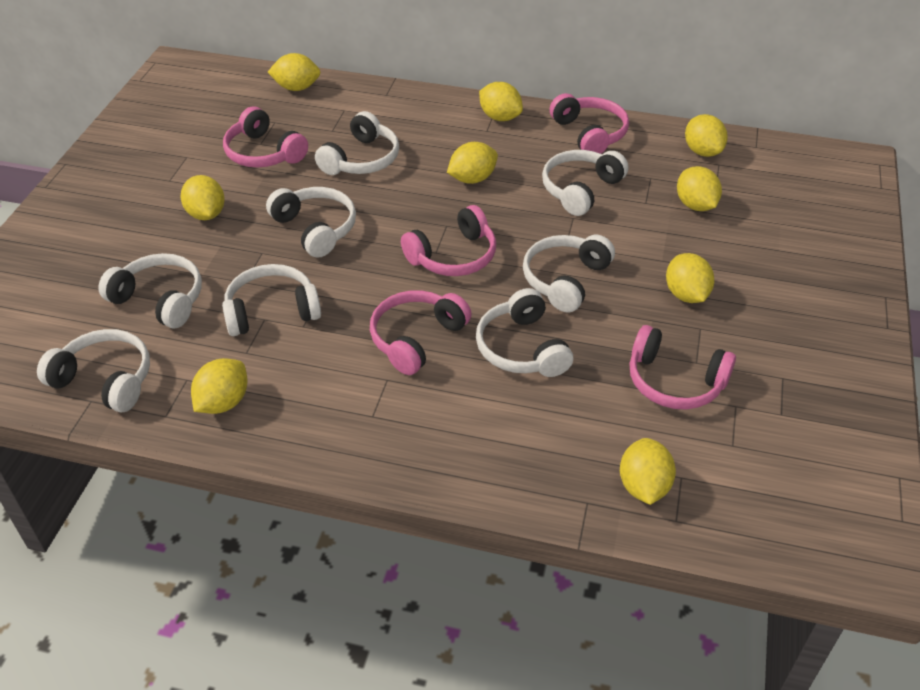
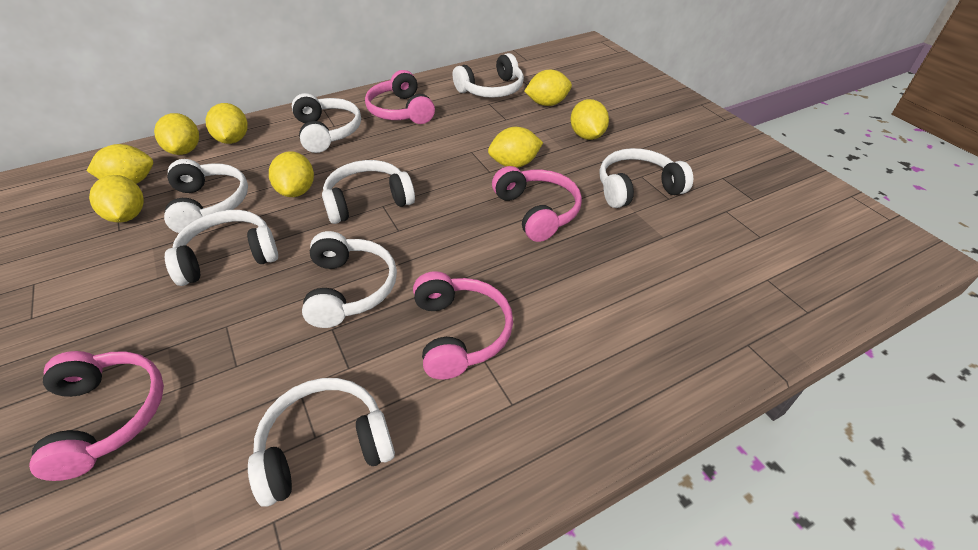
pink headphones: 5 -> 4
yellow lemon: 9 -> 8

